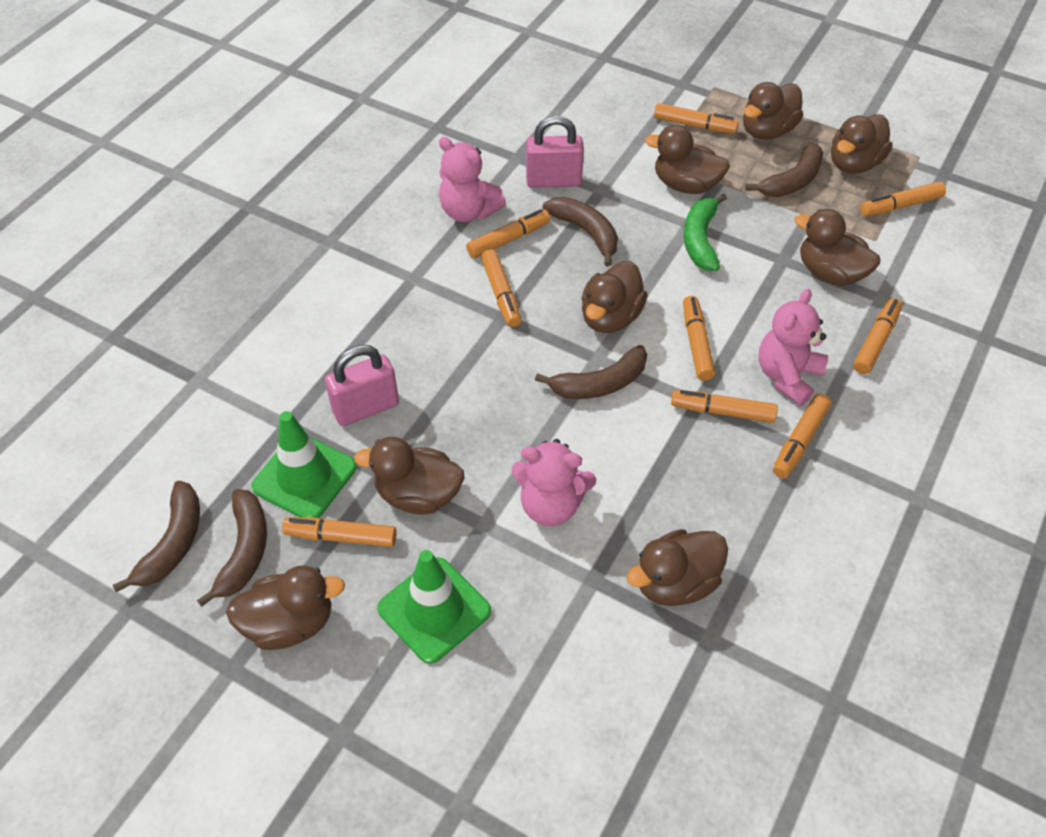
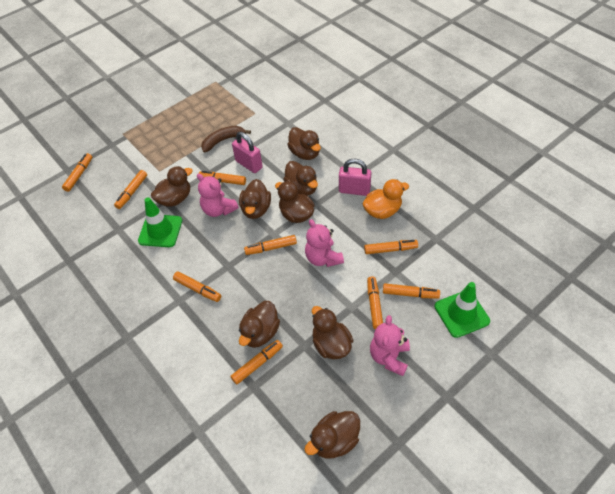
brown banana: 5 -> 1
green banana: 1 -> 0
orange duck: 0 -> 1

